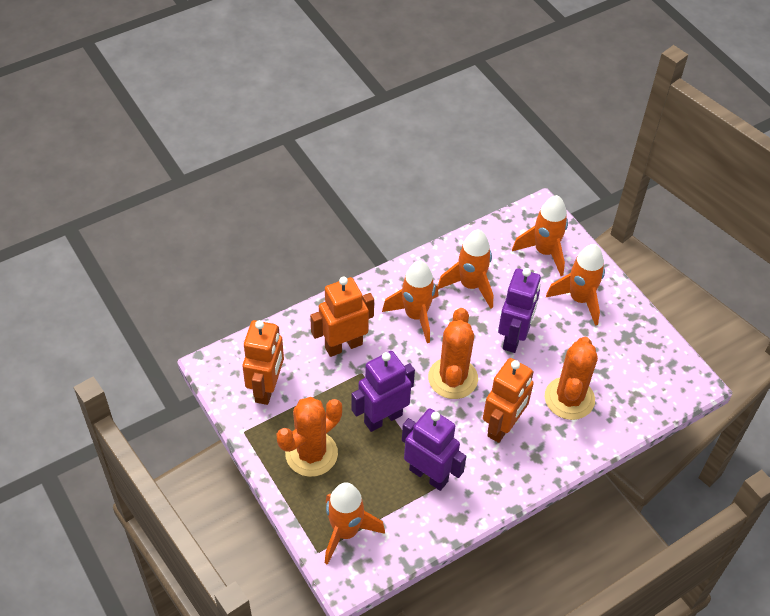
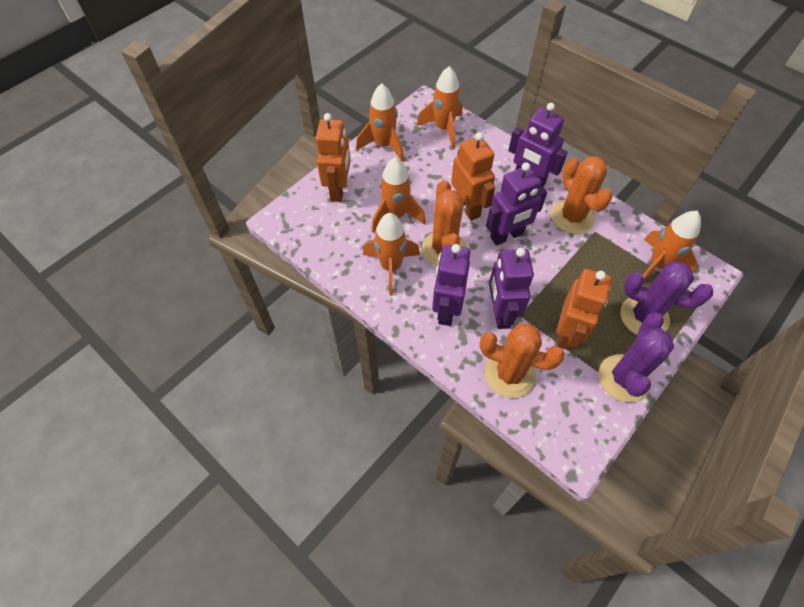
purple cactus: 0 -> 2
purple robot: 3 -> 4

